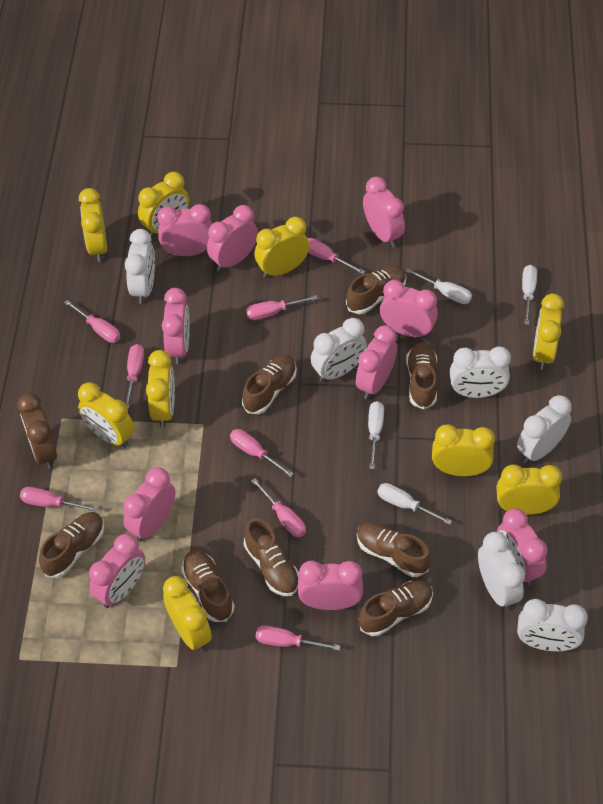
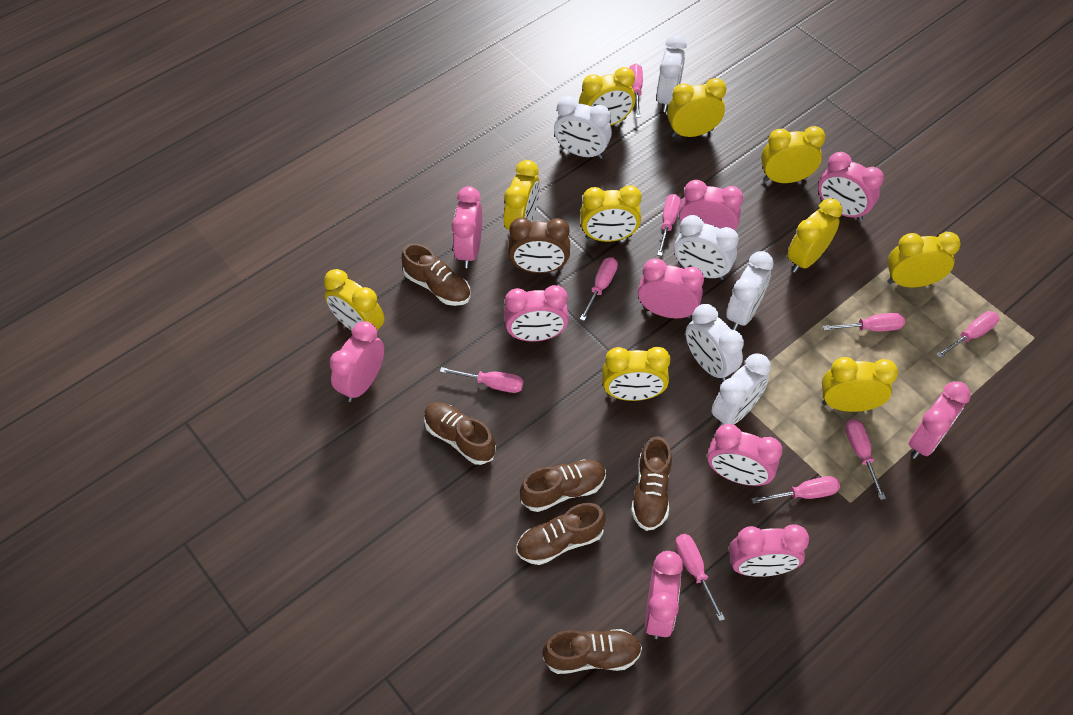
brown shoe: 8 -> 6
pink screwdriver: 8 -> 9
white screwdriver: 4 -> 0
yellow clock: 9 -> 10

